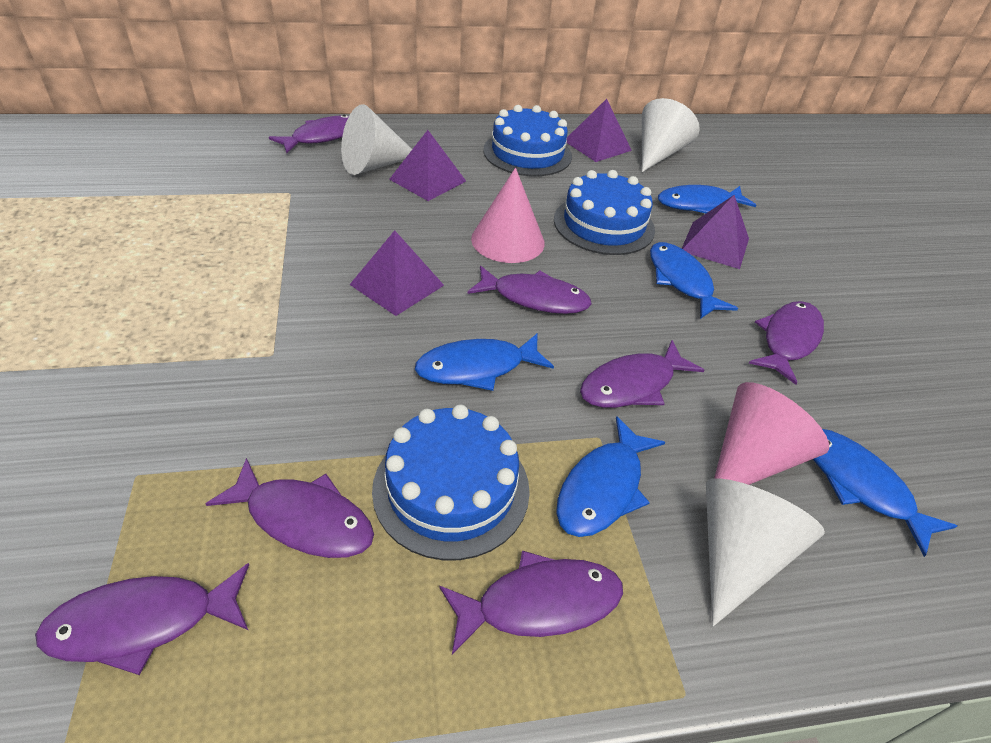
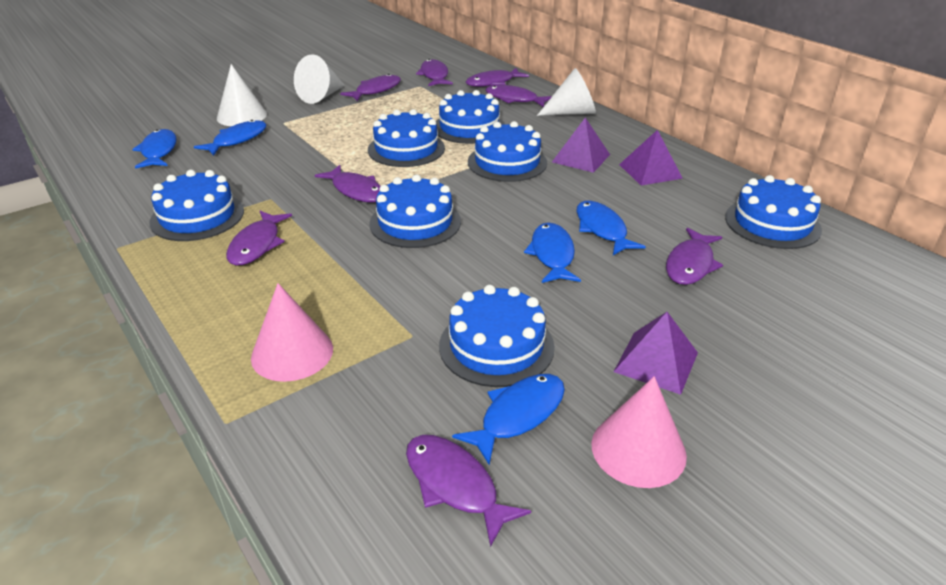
blue cake: 3 -> 7
purple fish: 7 -> 8
purple pyramid: 4 -> 3

